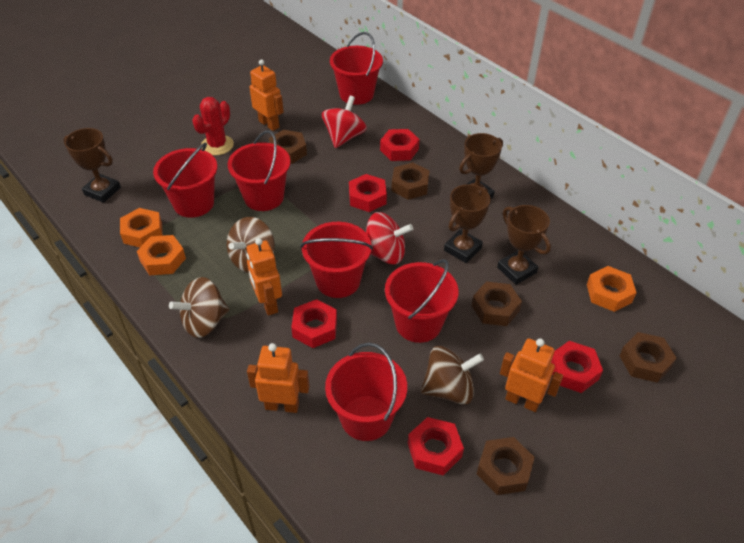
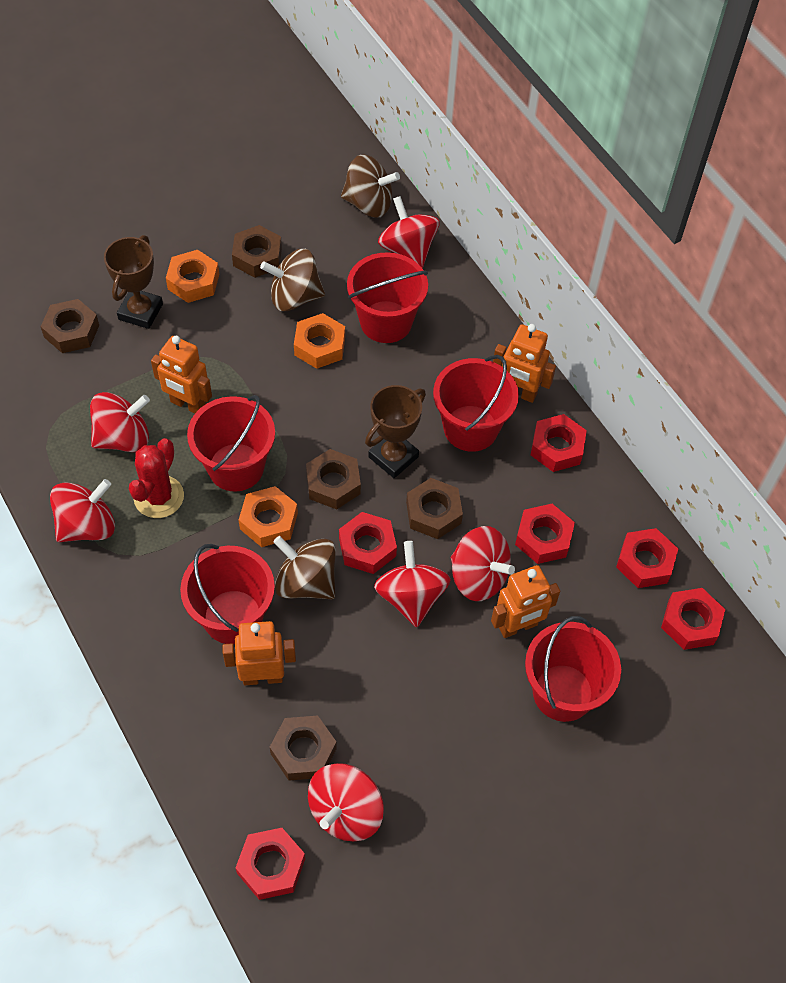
brown trophy: 4 -> 2
red bucket: 6 -> 5
red nut: 5 -> 6
red spinning top: 2 -> 6

